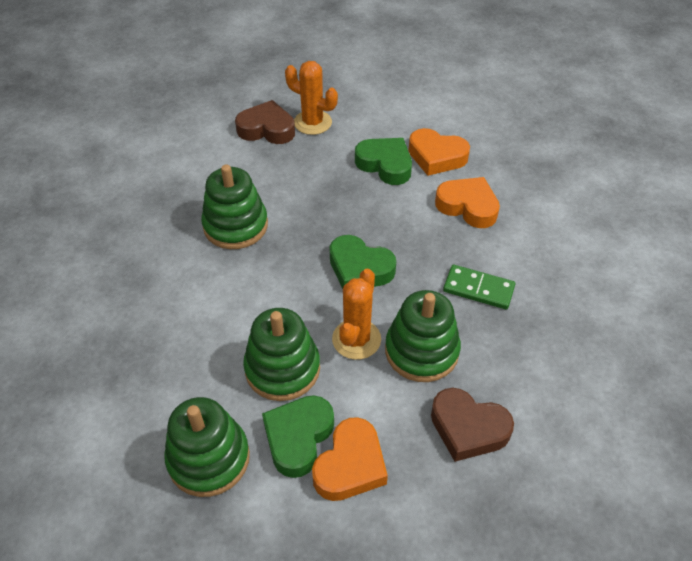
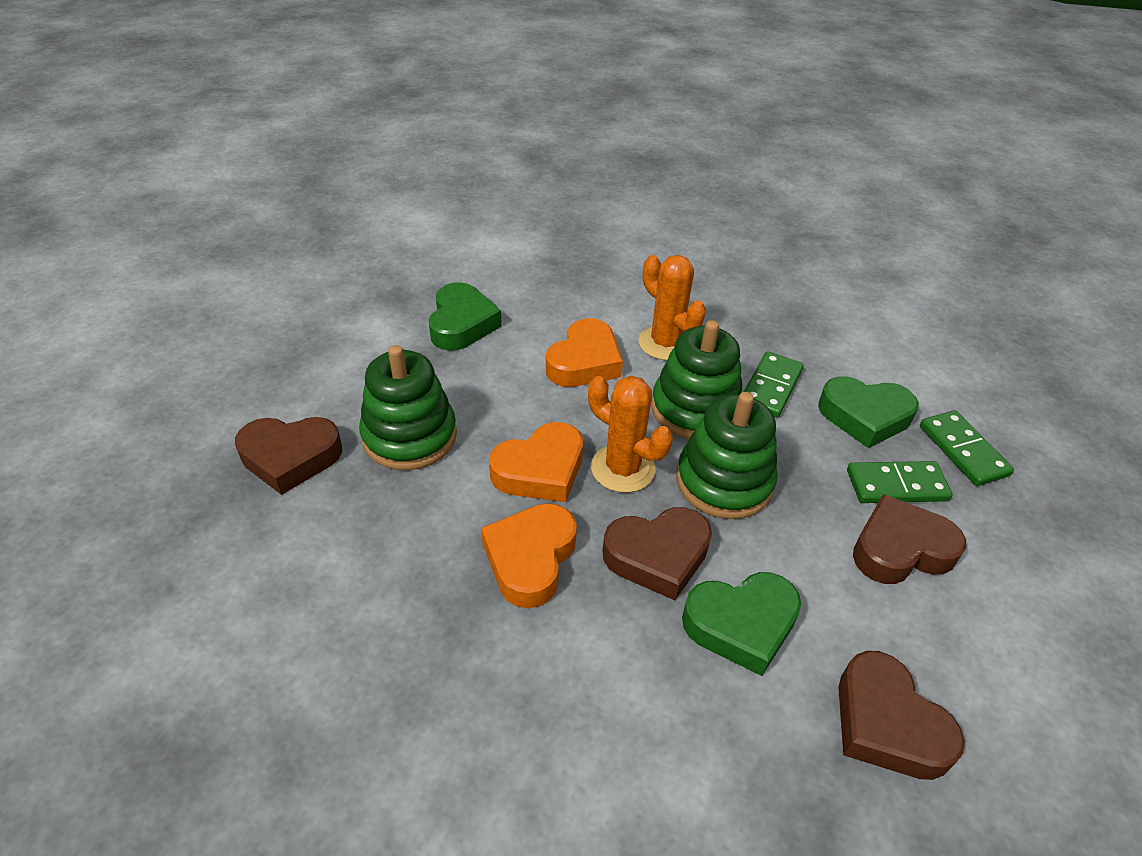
brown heart: 2 -> 4
green domino: 1 -> 3
green stacking toy: 4 -> 3

